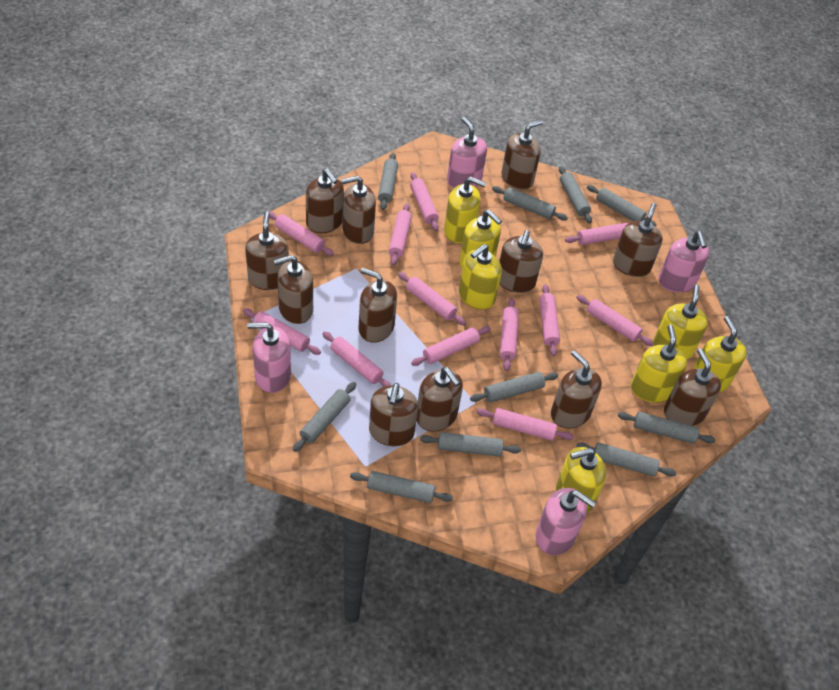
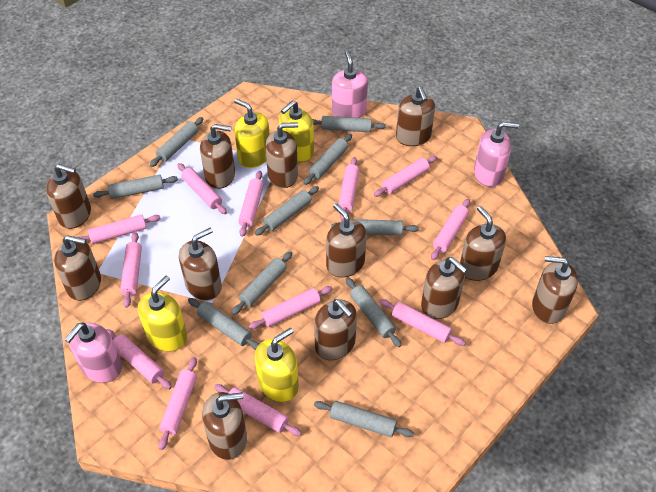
pink soap dispenser: 4 -> 3
yellow soap dispenser: 7 -> 4

